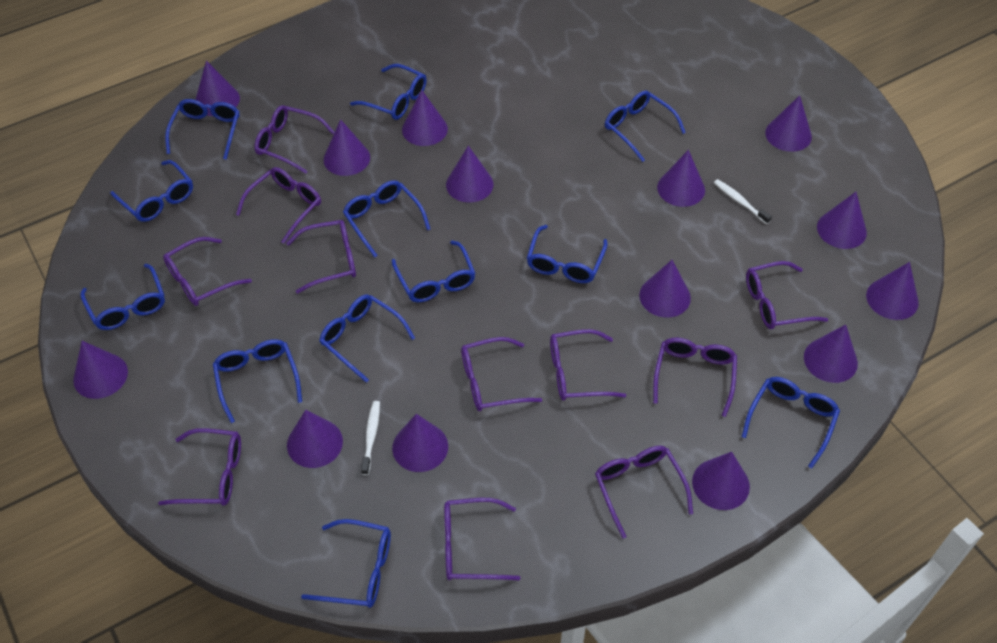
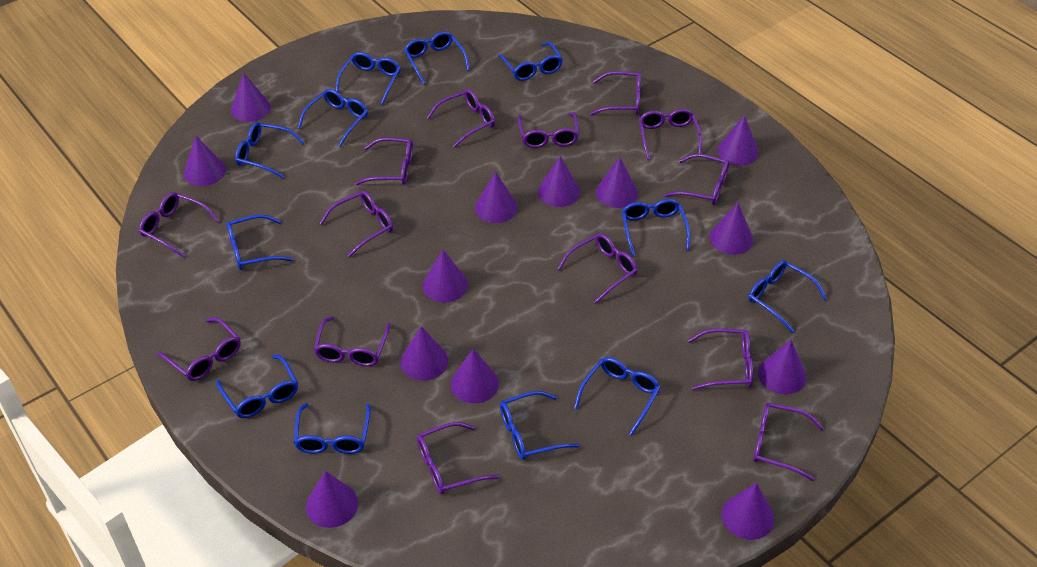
purple cone: 14 -> 13
purple glasses: 11 -> 14
white toothbrush: 2 -> 0

